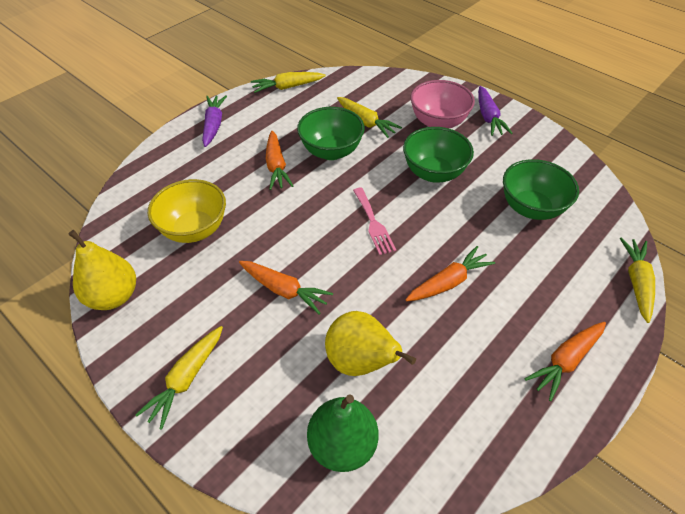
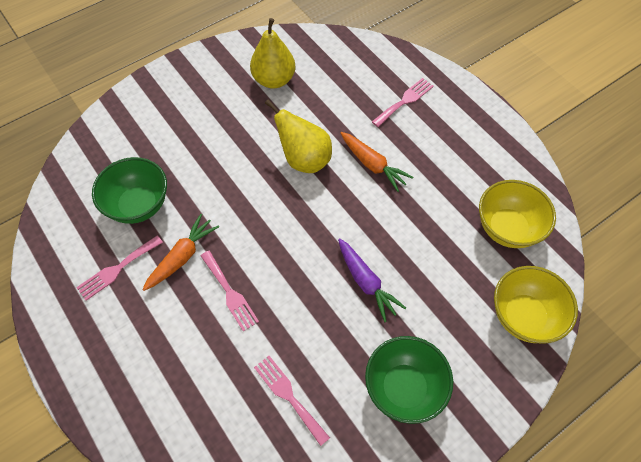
green bowl: 3 -> 2
green pear: 1 -> 0
orange carrot: 4 -> 2
pink bowl: 1 -> 0
pink fork: 1 -> 4
purple carrot: 2 -> 1
yellow bowl: 1 -> 2
yellow carrot: 4 -> 0

